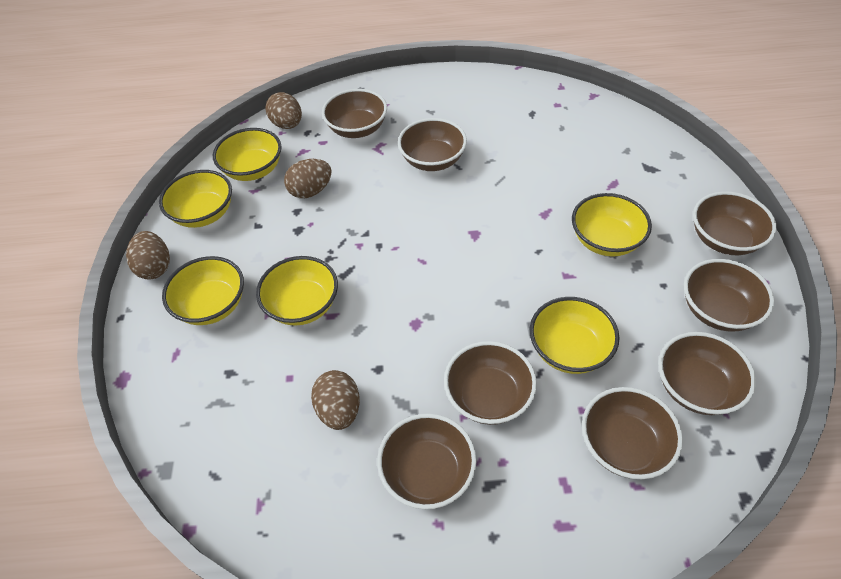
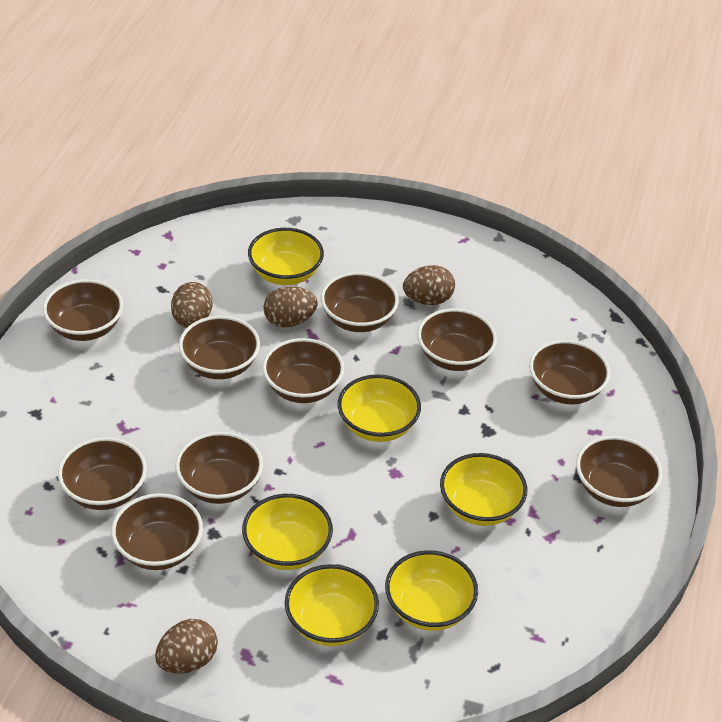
brown bowl: 8 -> 10

